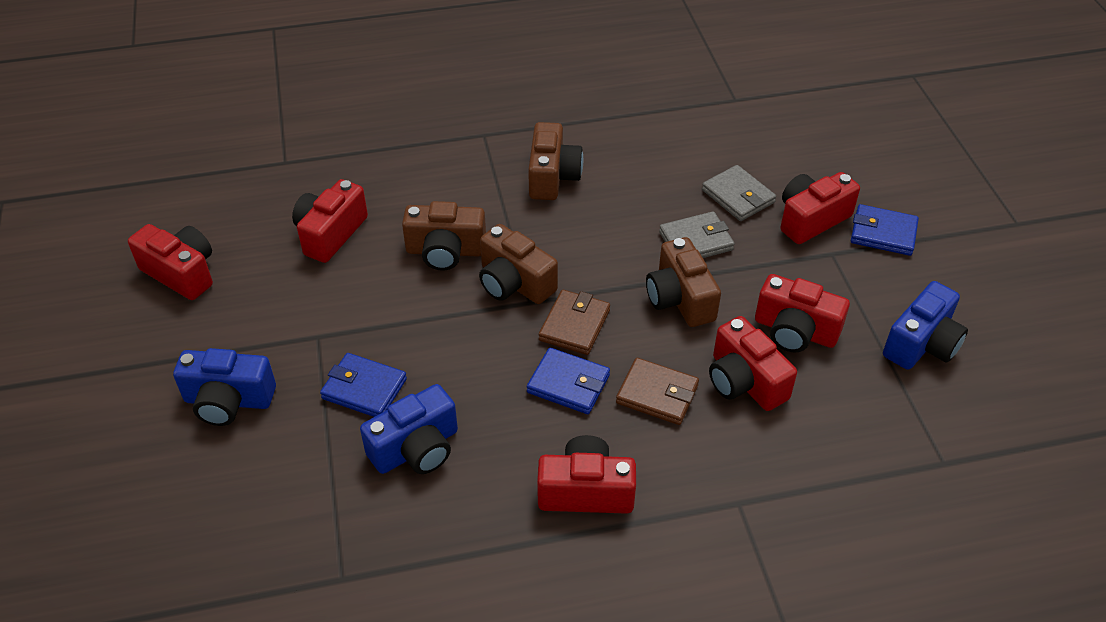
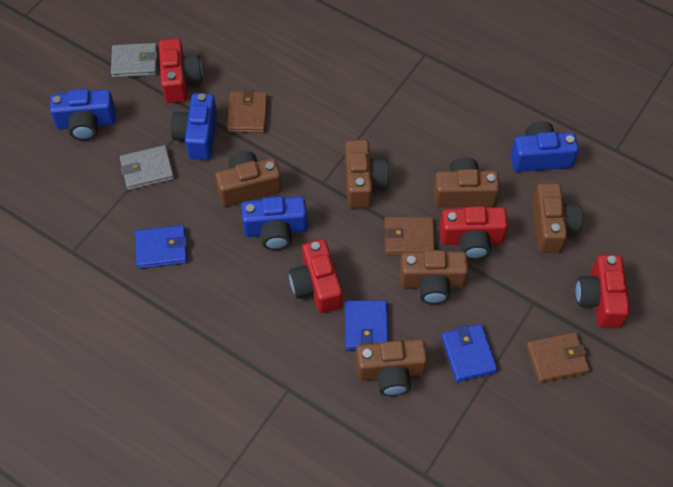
blue camera: 3 -> 4
brown camera: 4 -> 6
brown wallet: 2 -> 3
red camera: 6 -> 4

